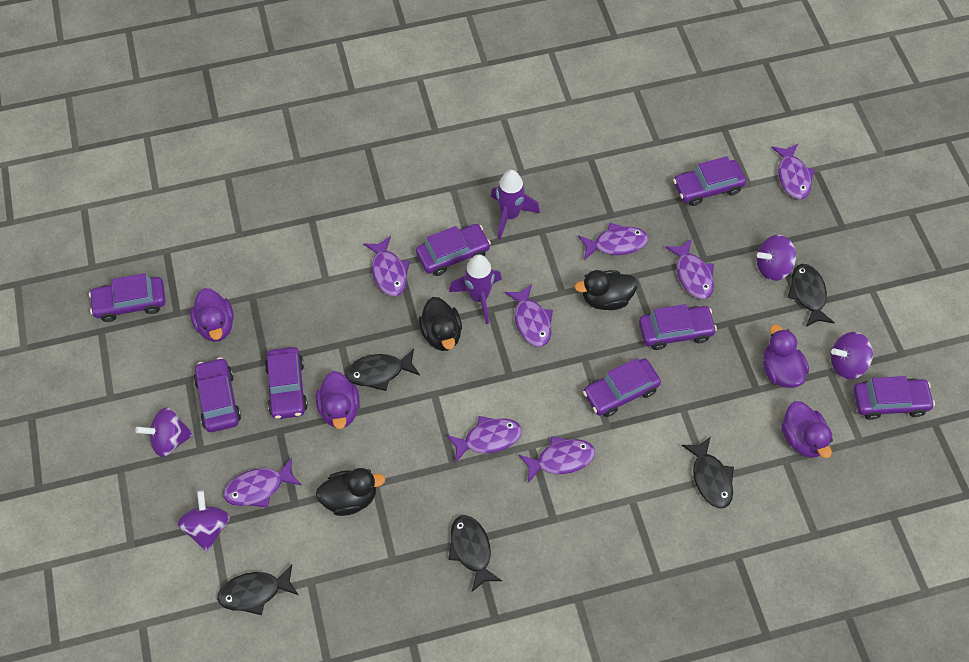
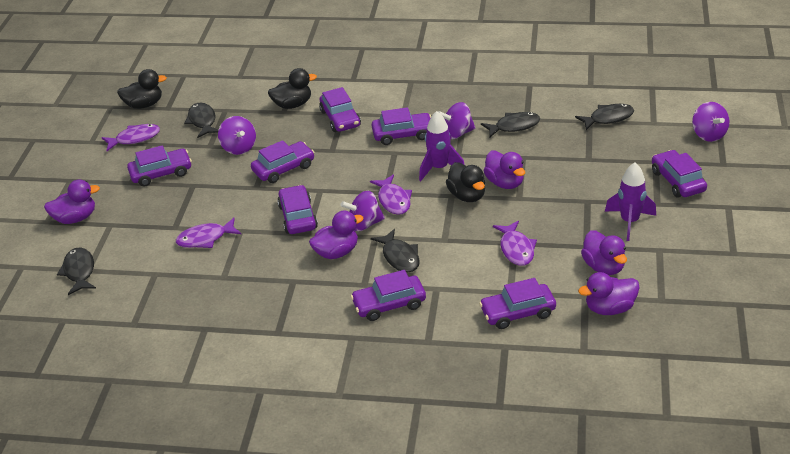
purple duck: 4 -> 5
purple fish: 8 -> 4

